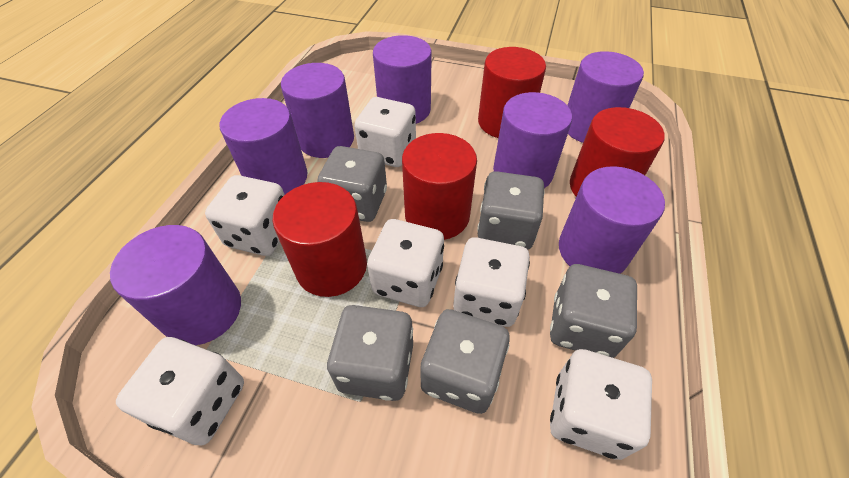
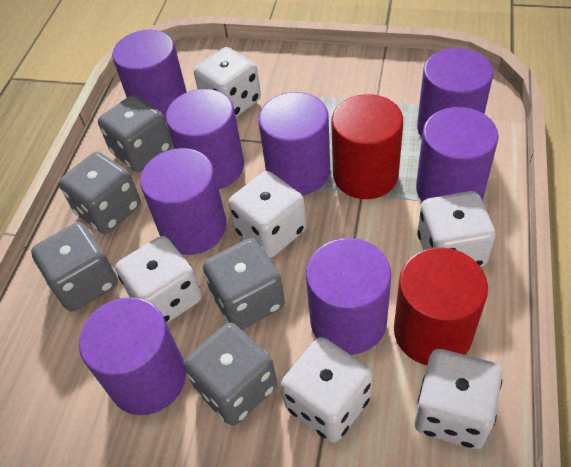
purple cylinder: 7 -> 8
red cylinder: 4 -> 2

